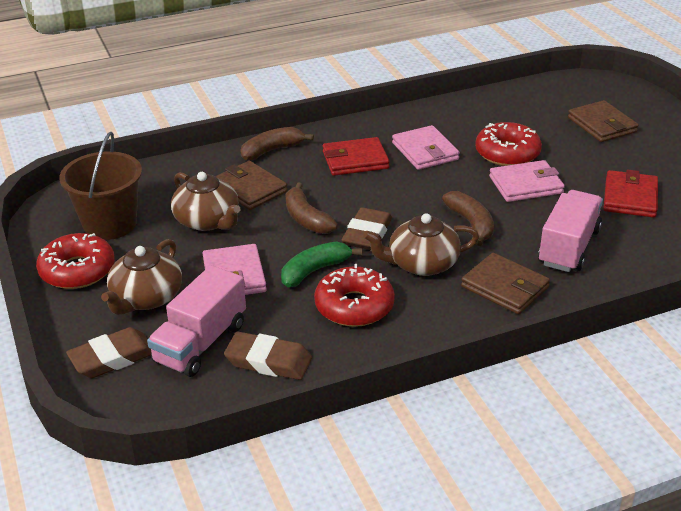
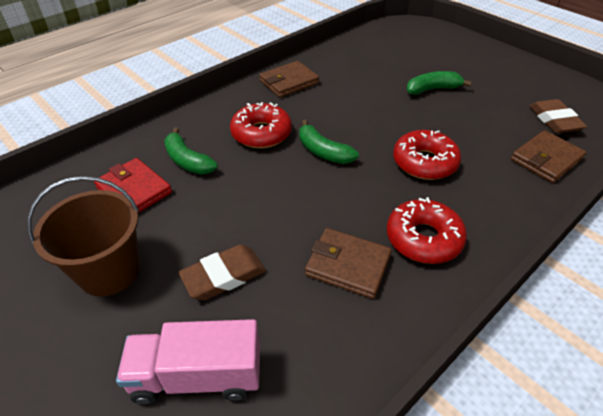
brown banana: 3 -> 0
brown eraser: 3 -> 2
brown teapot: 3 -> 0
green banana: 1 -> 3
pink truck: 2 -> 1
pink wallet: 3 -> 0
red wallet: 2 -> 1

